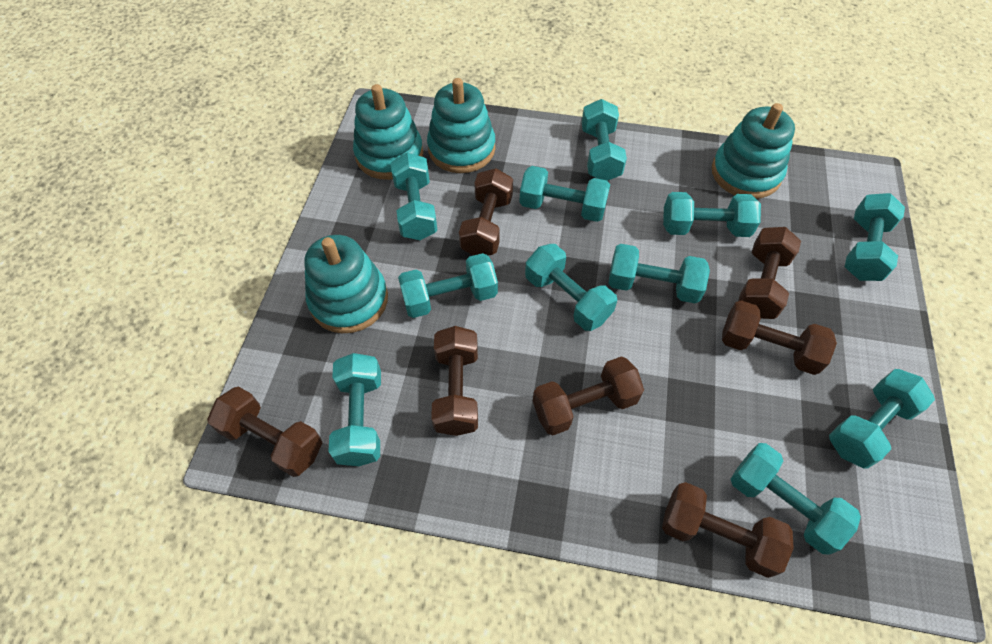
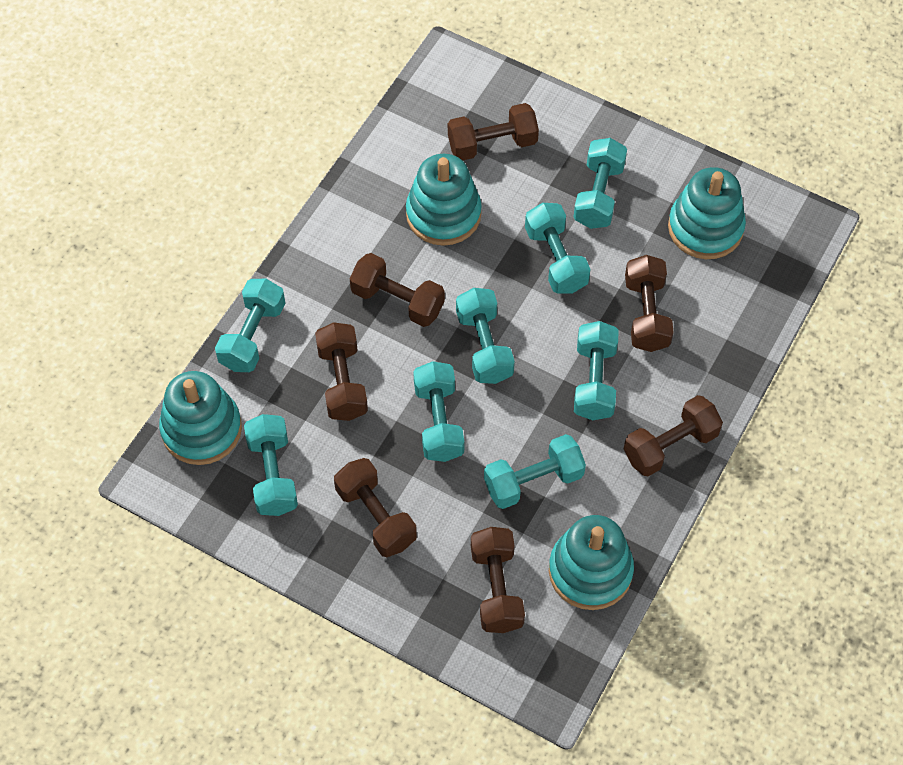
turquoise dumbbell: 11 -> 8

